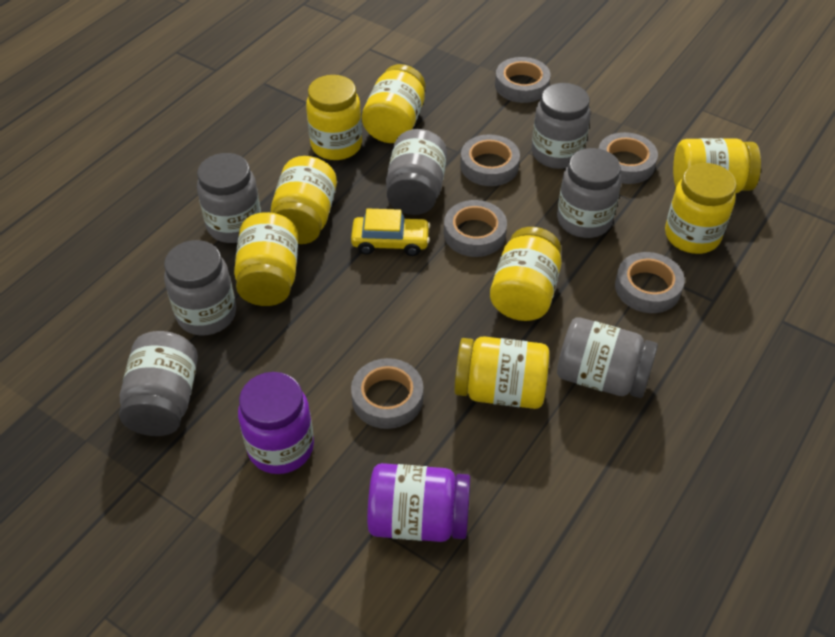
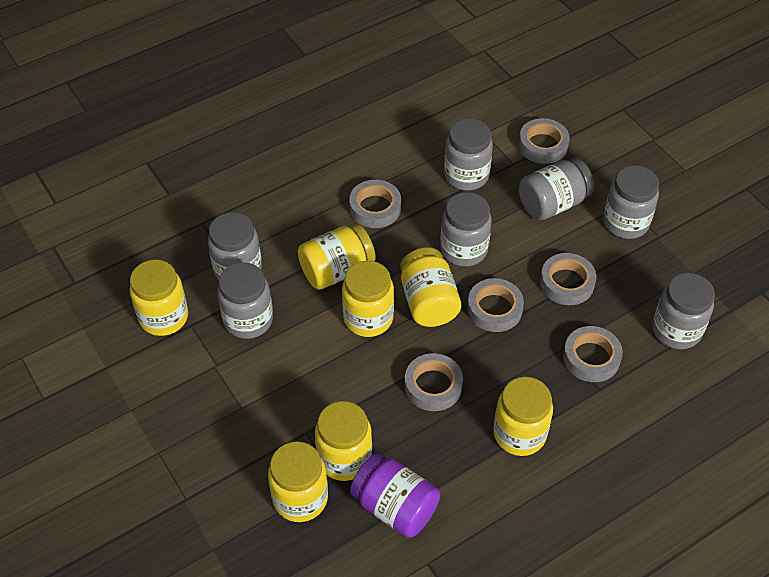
purple jar: 2 -> 1
yellow car: 1 -> 0
yellow jar: 8 -> 7

